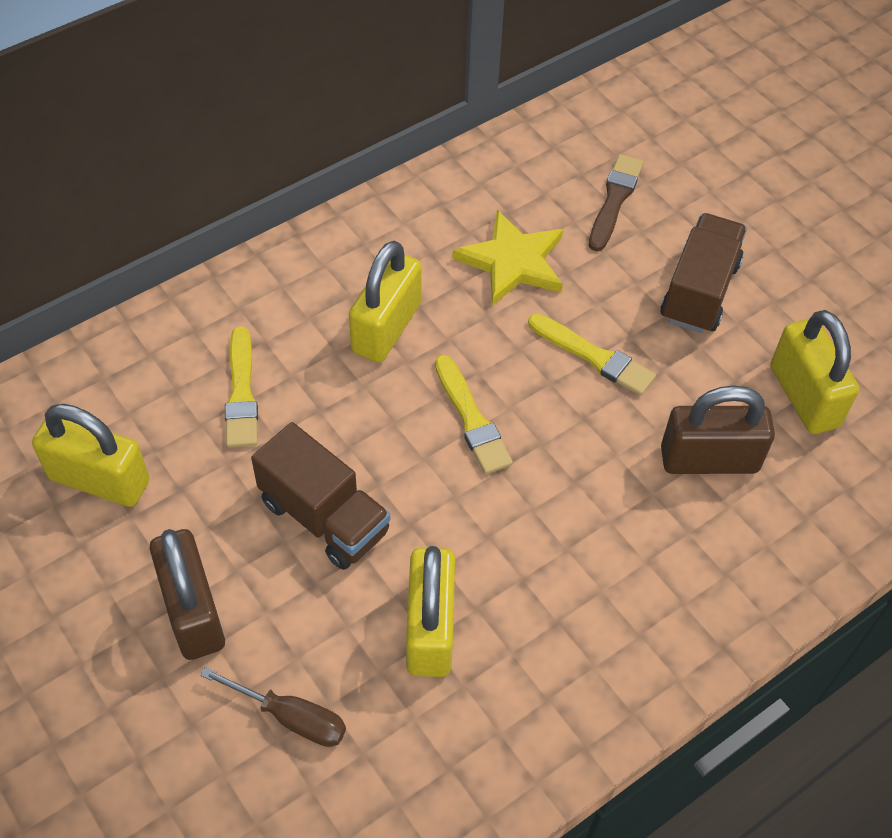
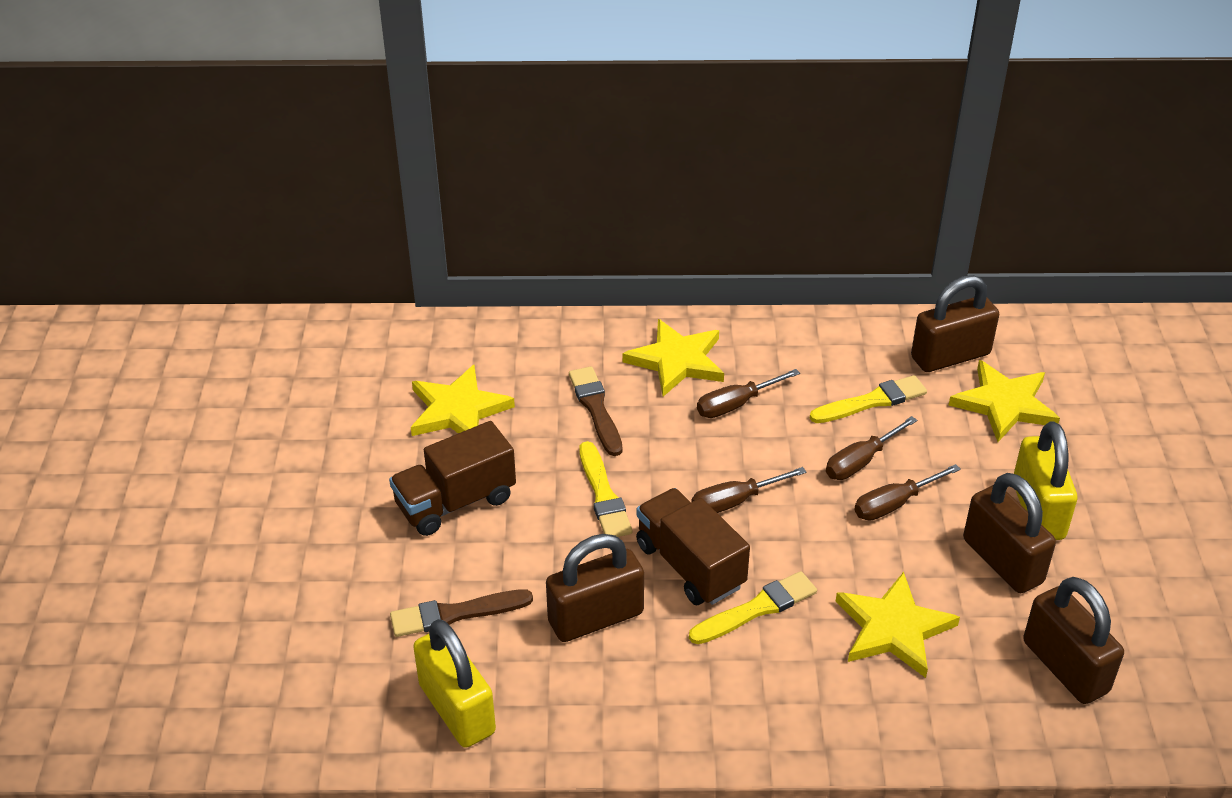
brown brush: 1 -> 2
brown padlock: 2 -> 4
brown screwdriver: 1 -> 4
yellow padlock: 4 -> 2
yellow star: 1 -> 4

